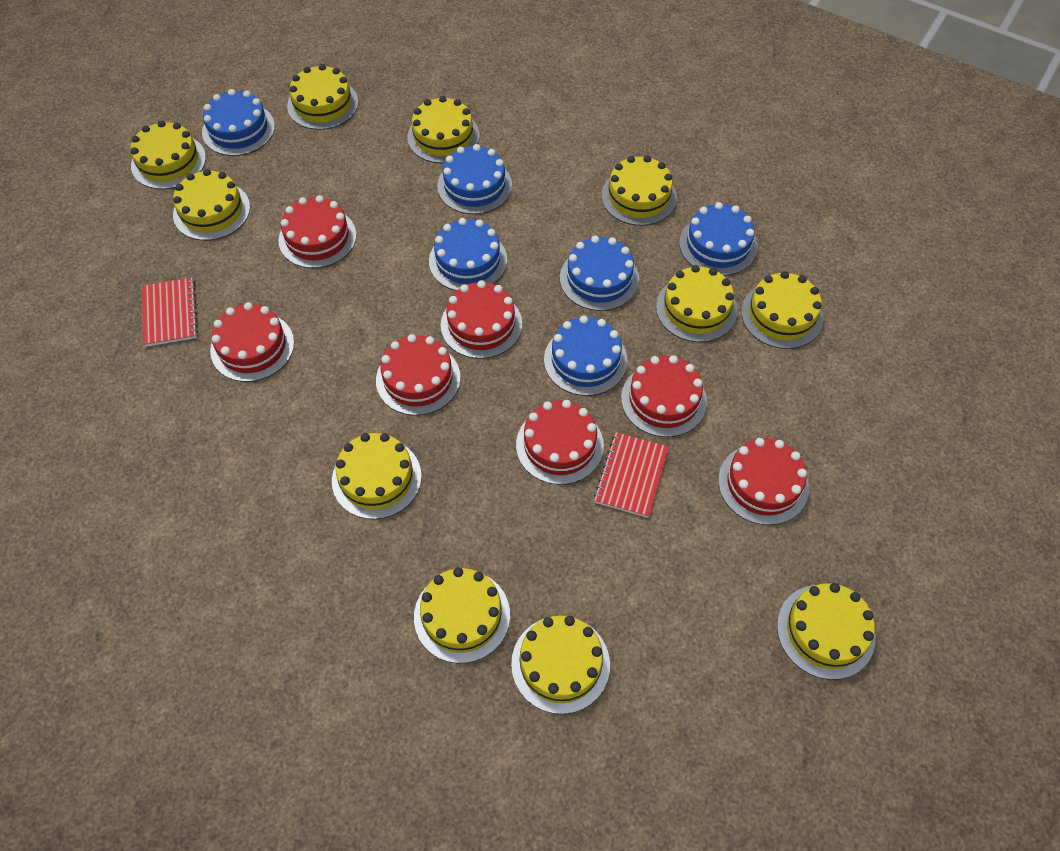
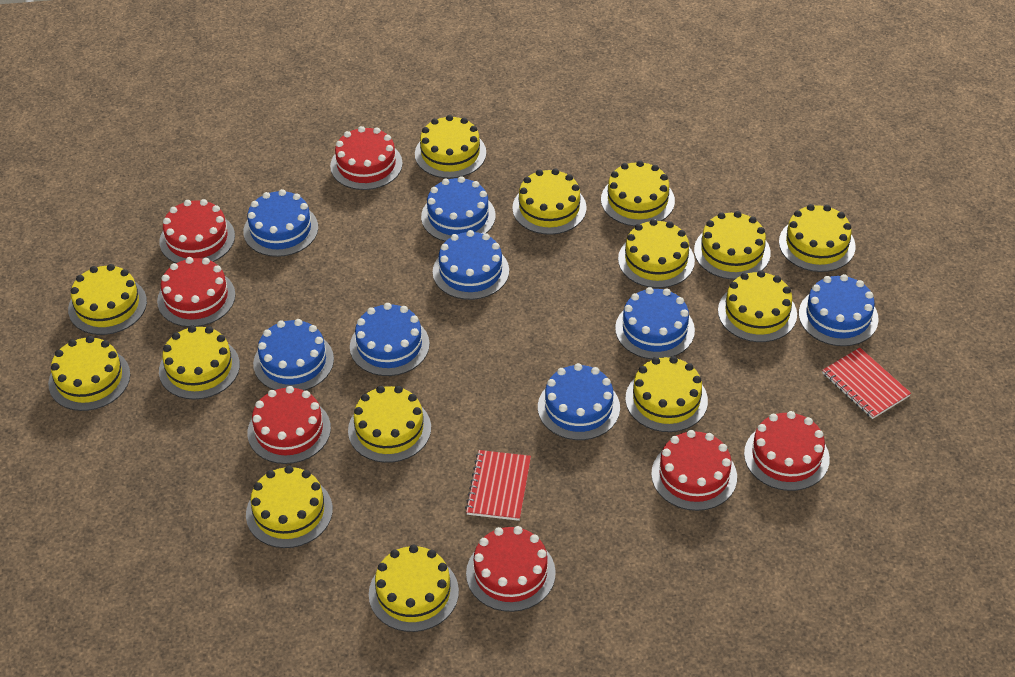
blue cake: 6 -> 8
yellow cake: 11 -> 14

